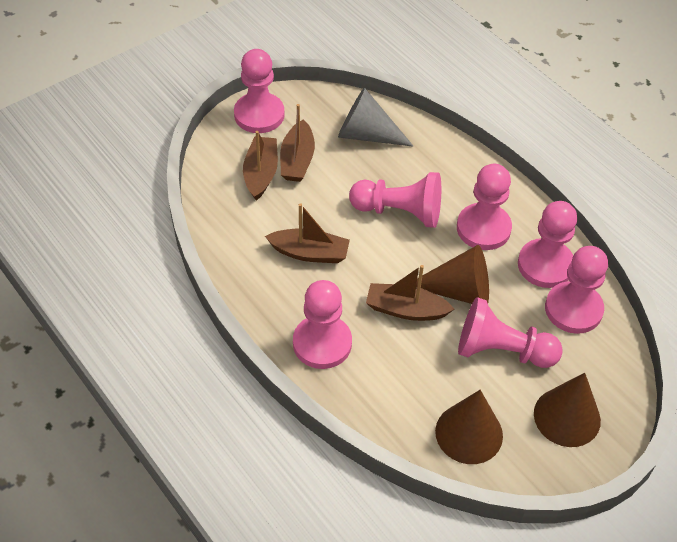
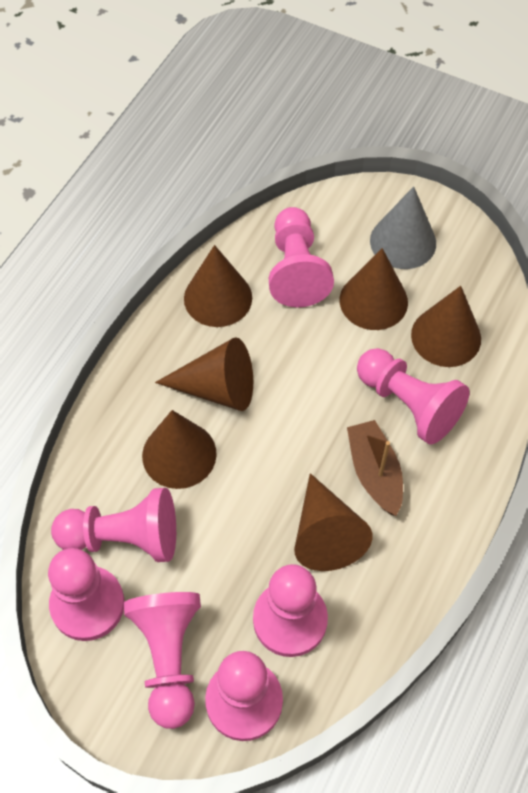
brown boat: 4 -> 1
brown cone: 3 -> 6

